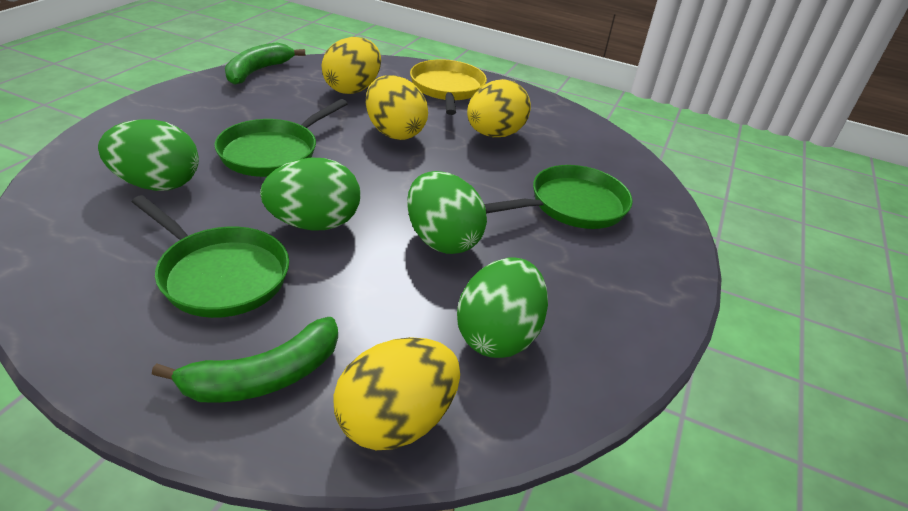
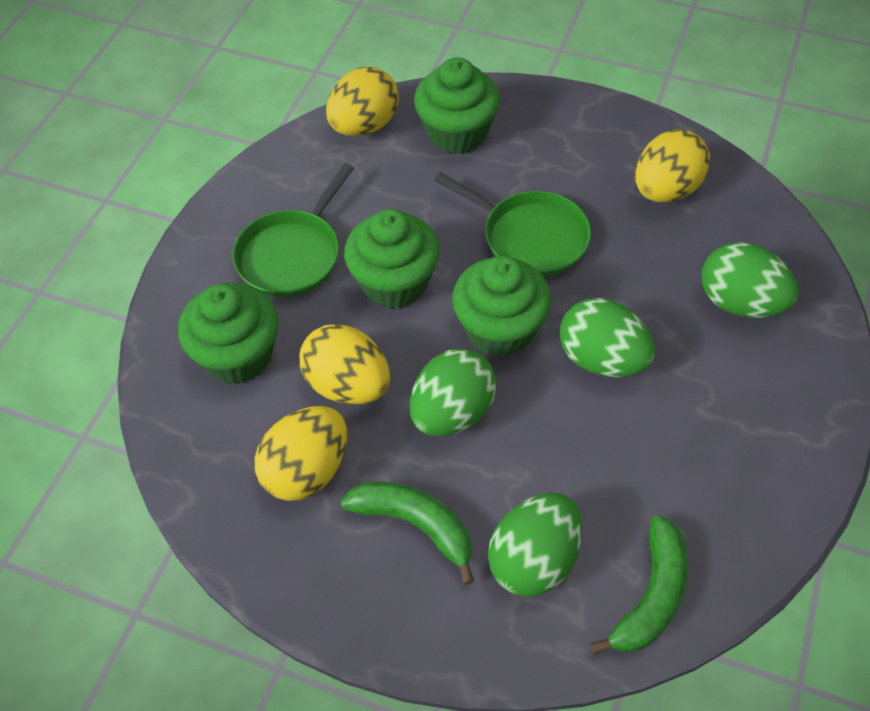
green cupcake: 0 -> 4
green pan: 3 -> 2
yellow pan: 1 -> 0

